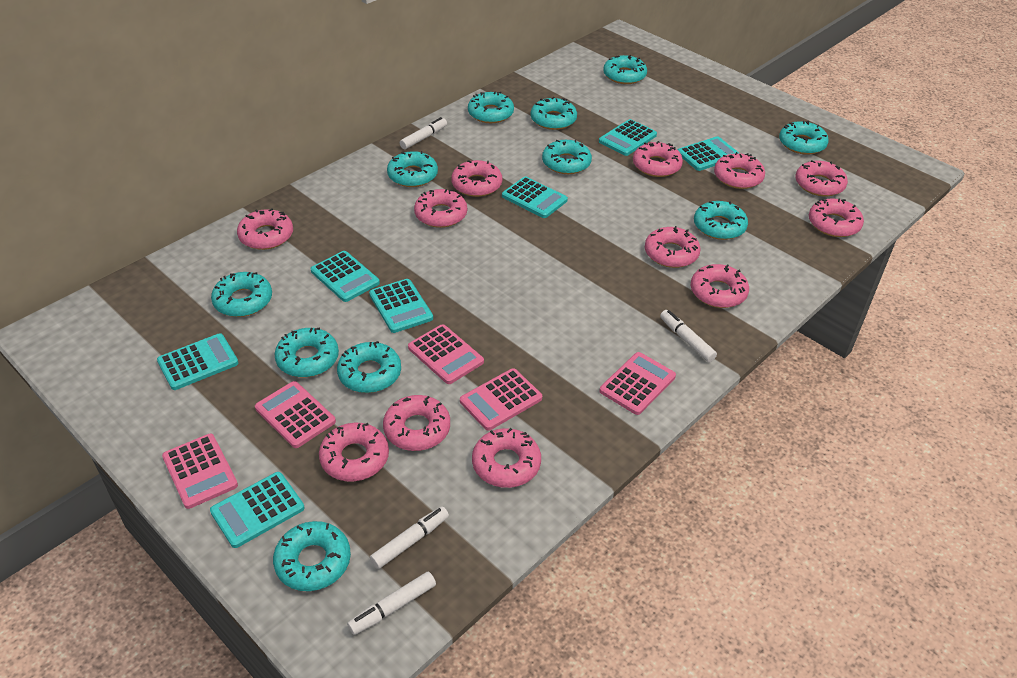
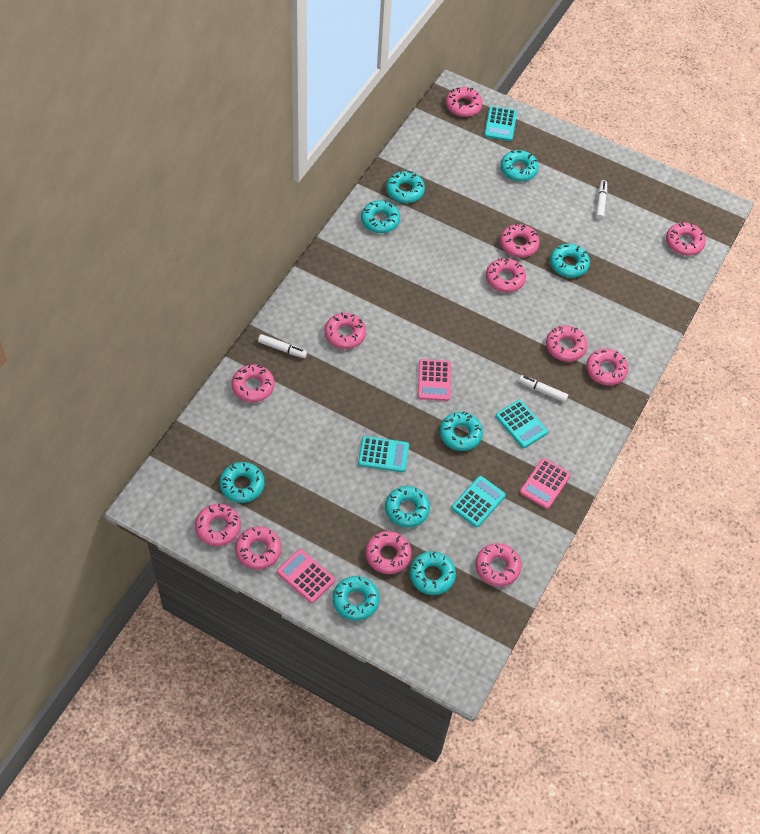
pink calculator: 5 -> 3
turquoise calculator: 7 -> 4
turquoise donut: 11 -> 9
white marker: 4 -> 3

